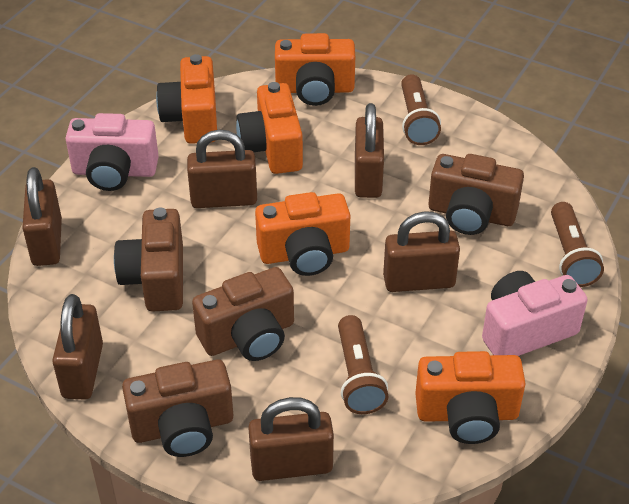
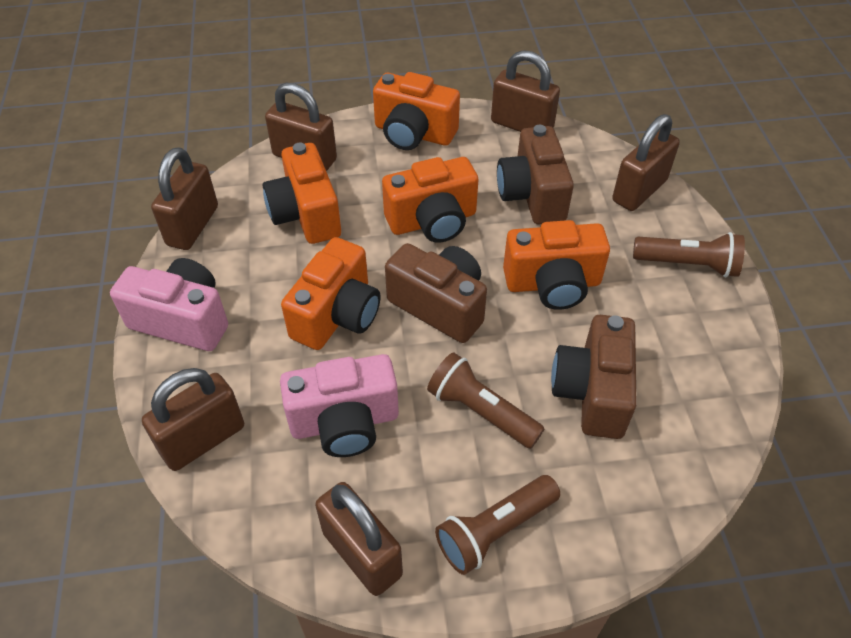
brown camera: 4 -> 3

